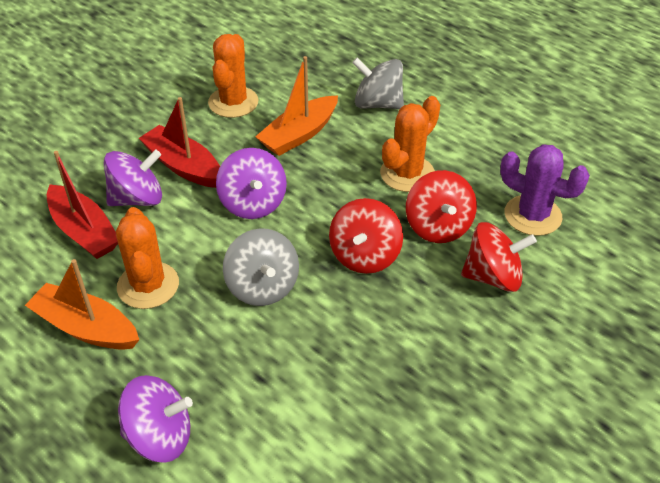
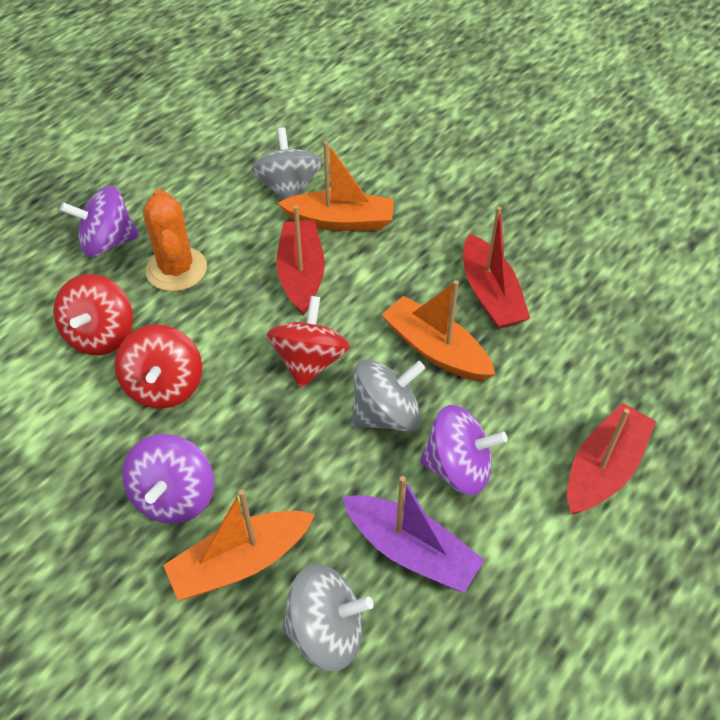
grey spinning top: 2 -> 3
orange boat: 2 -> 3
orange cactus: 3 -> 1
purple boat: 0 -> 1
purple cactus: 1 -> 0
red boat: 2 -> 3

